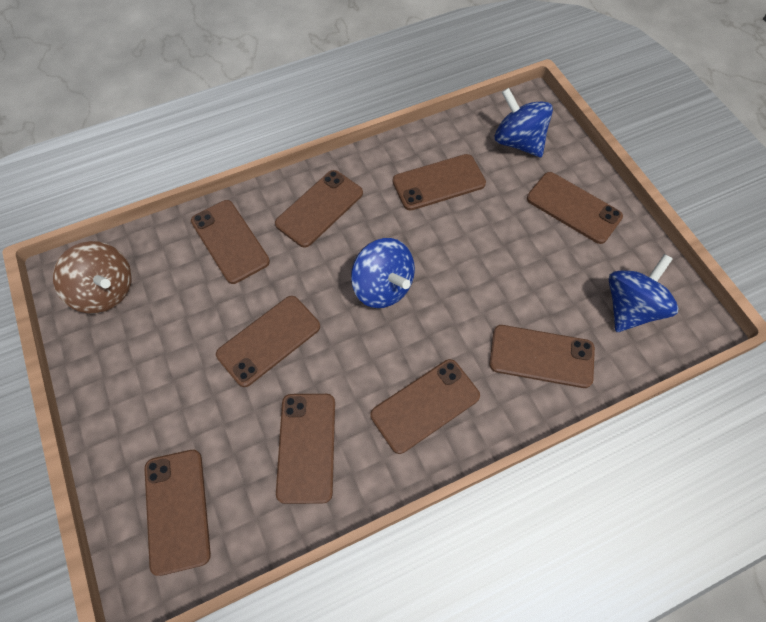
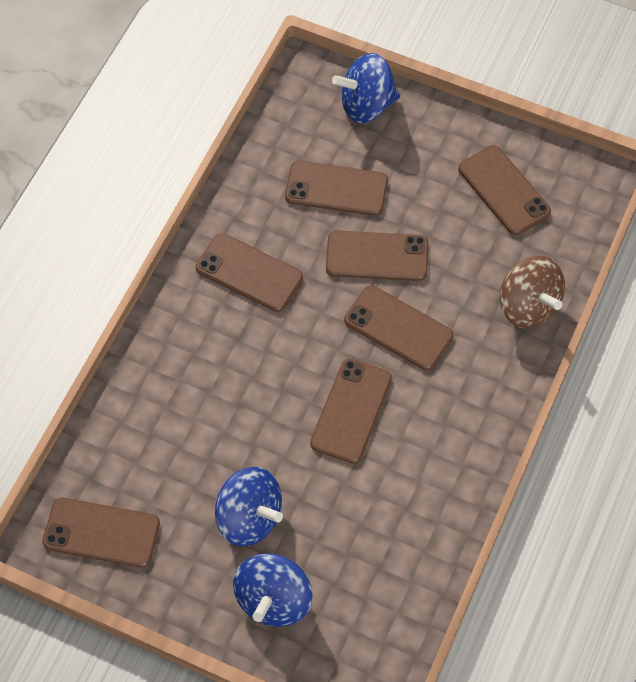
brown phone: 9 -> 7

